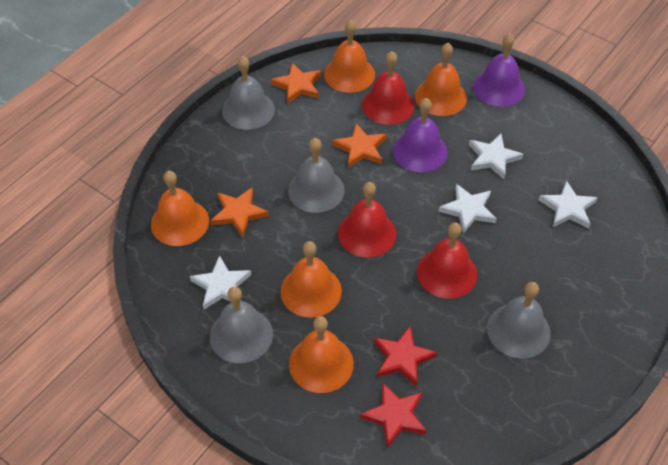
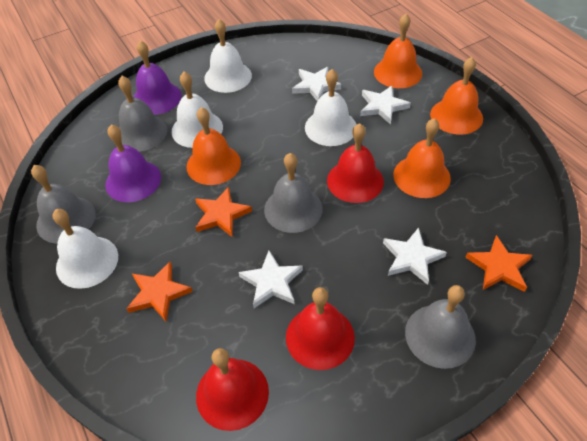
orange bell: 5 -> 4
red star: 2 -> 0
white bell: 0 -> 4

